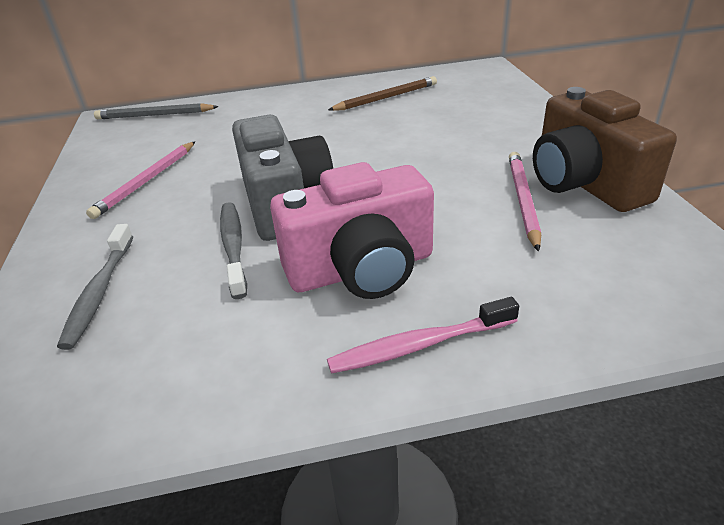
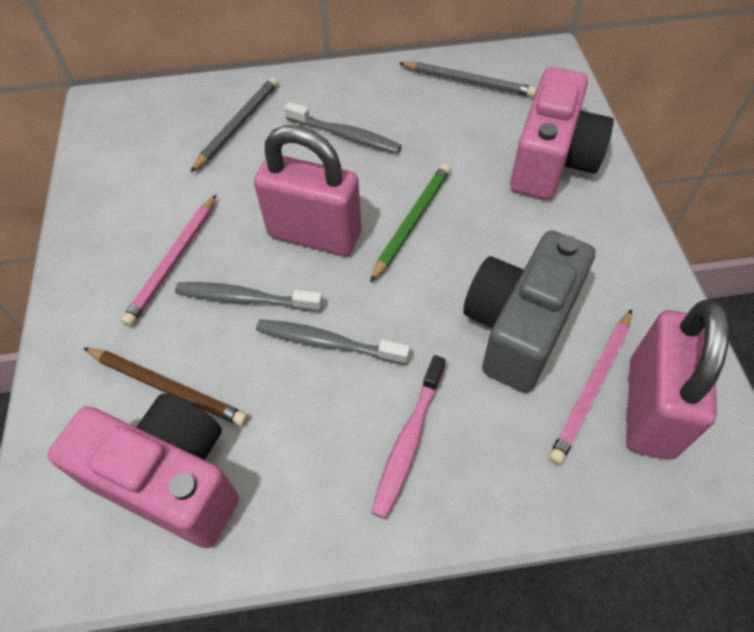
brown camera: 1 -> 0
green pencil: 0 -> 1
grey pencil: 1 -> 2
grey toothbrush: 2 -> 3
pink camera: 1 -> 2
pink padlock: 0 -> 2

